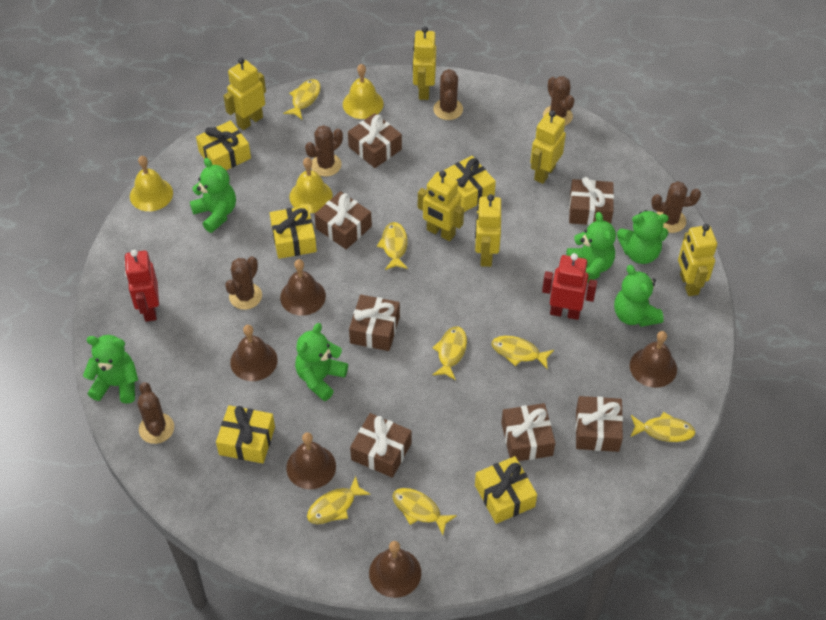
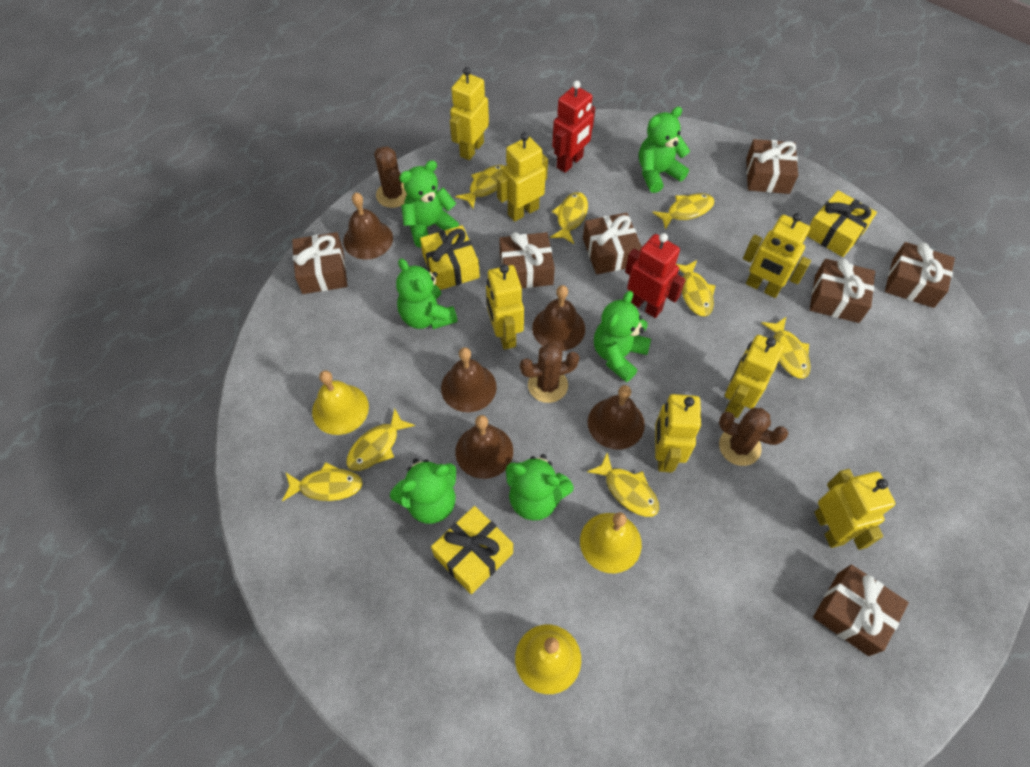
brown cactus: 6 -> 3
yellow fish: 7 -> 8
yellow gift: 5 -> 3
yellow robot: 6 -> 7

